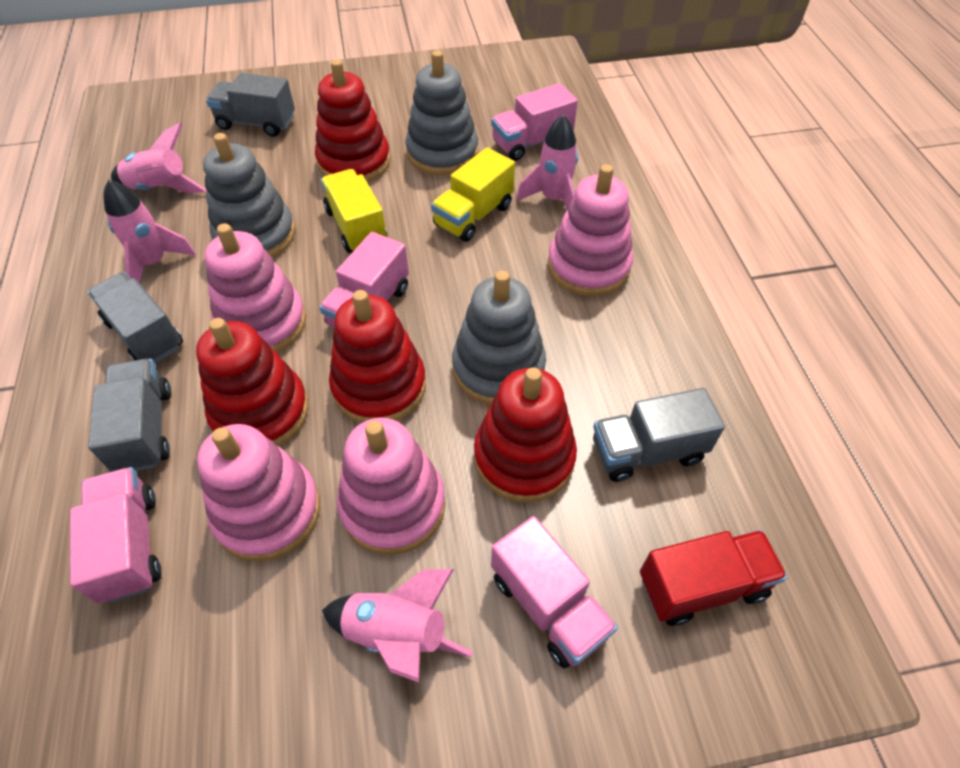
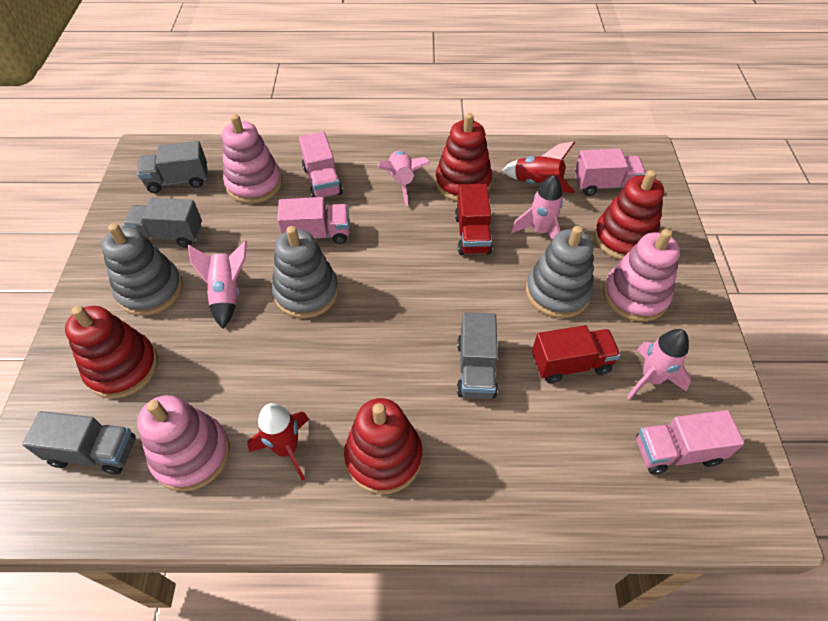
pink stacking toy: 4 -> 3
red rocket: 0 -> 2
red truck: 1 -> 2
yellow truck: 2 -> 0

